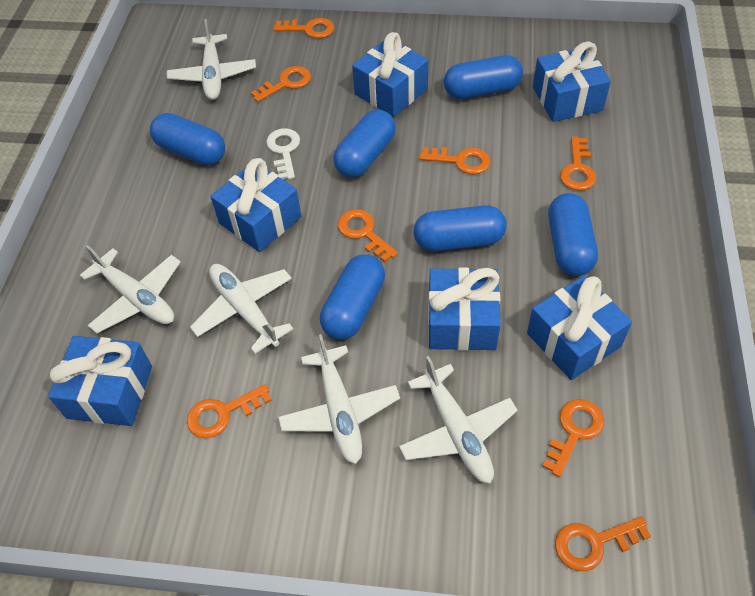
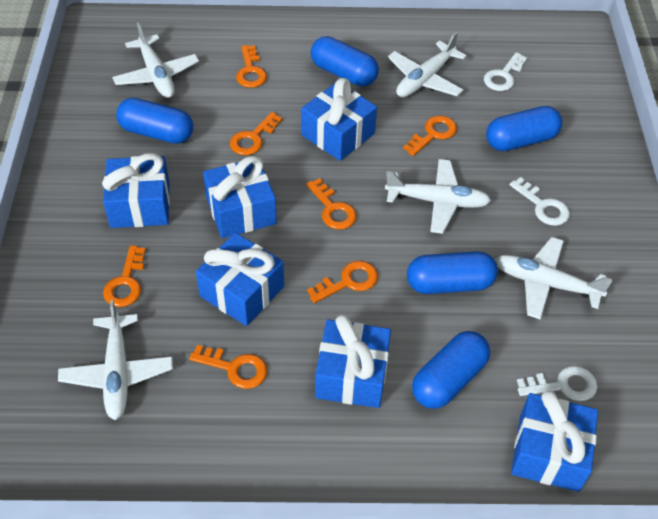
blue capsule: 6 -> 5
orange key: 8 -> 7
white key: 1 -> 3

